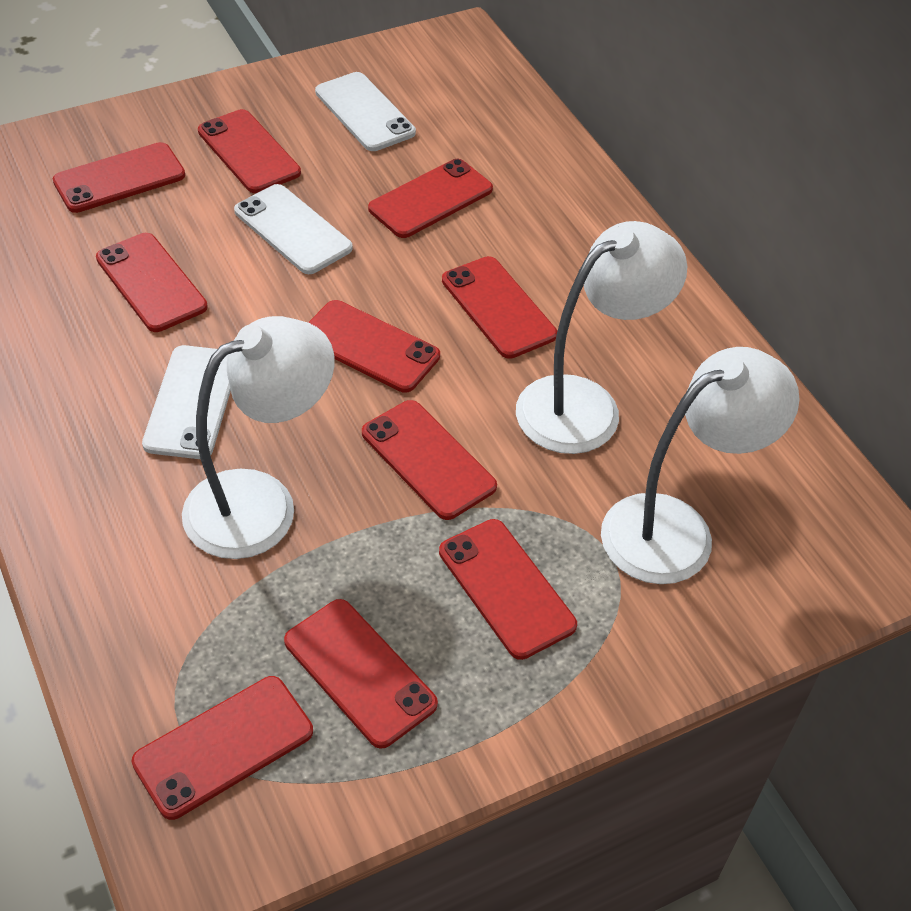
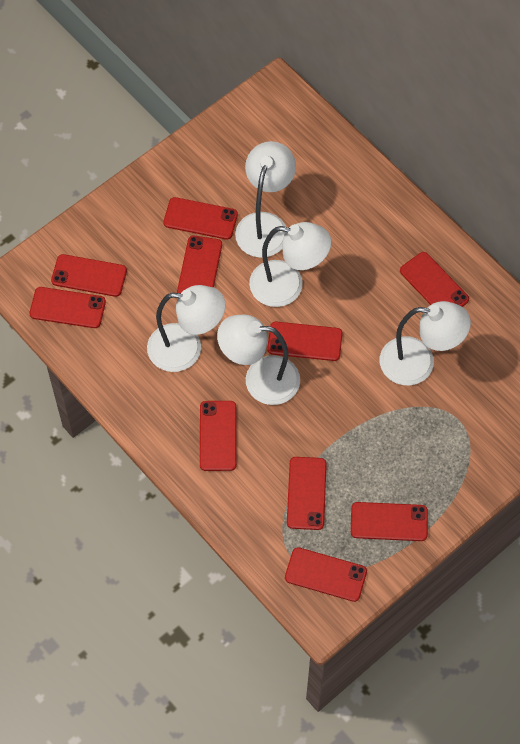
white lamp: 3 -> 5
white phone: 3 -> 0

